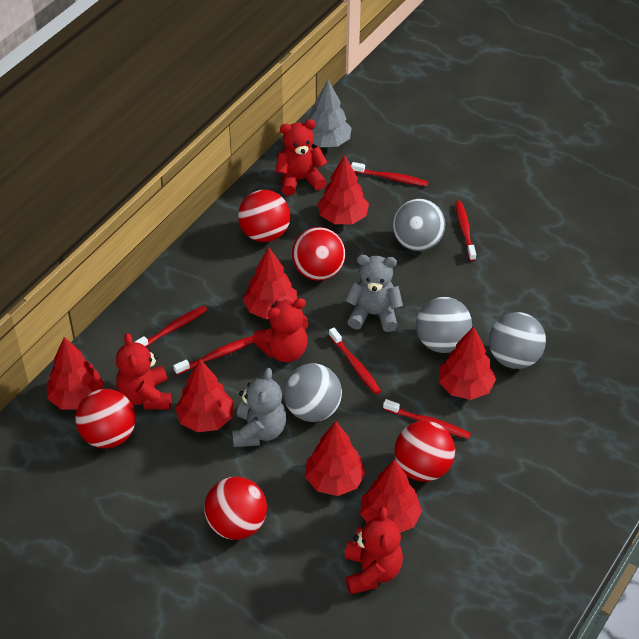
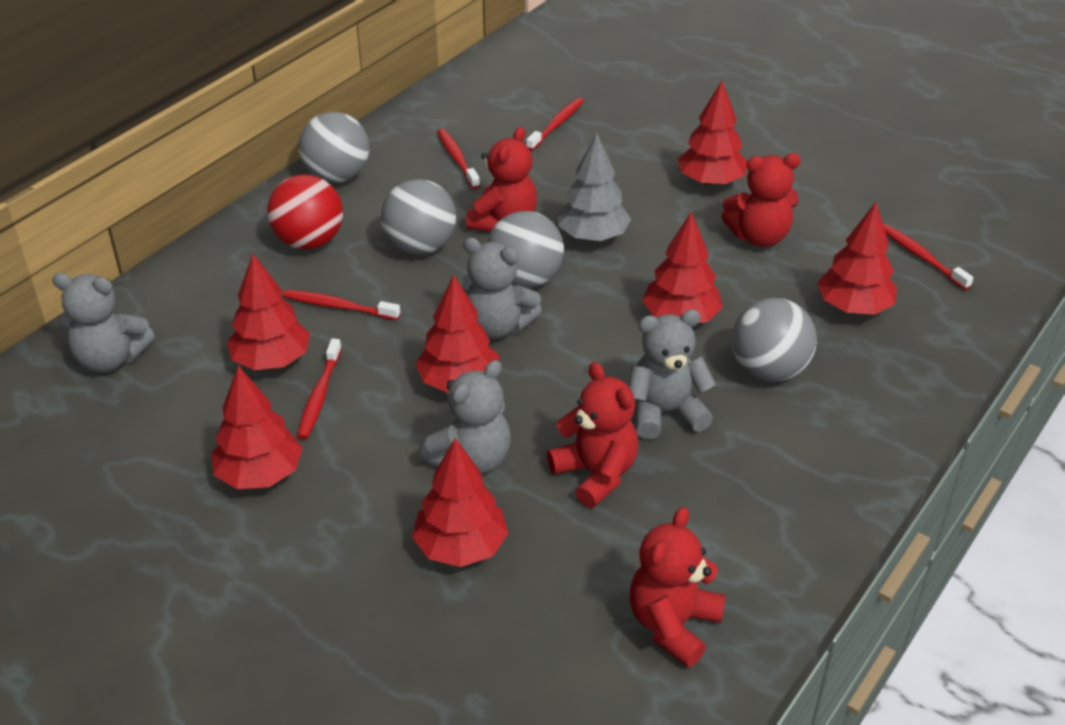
grey teddy bear: 2 -> 4
red ball: 5 -> 1
red toothbrush: 6 -> 5

